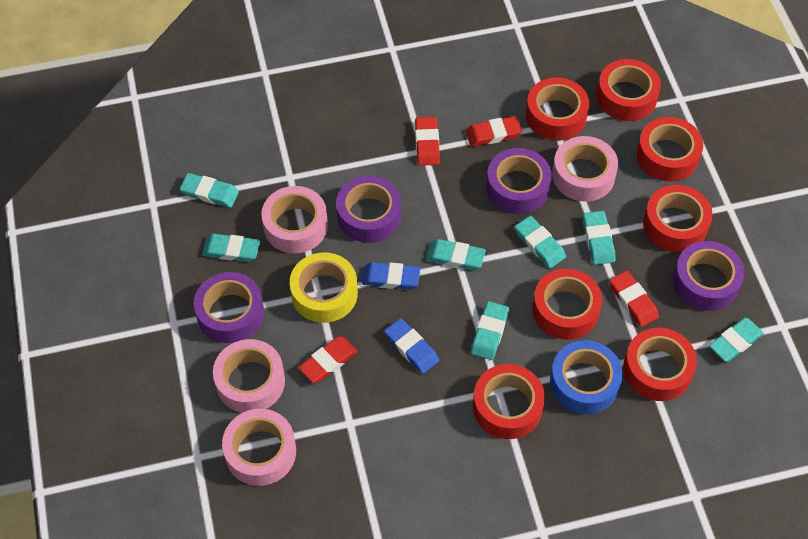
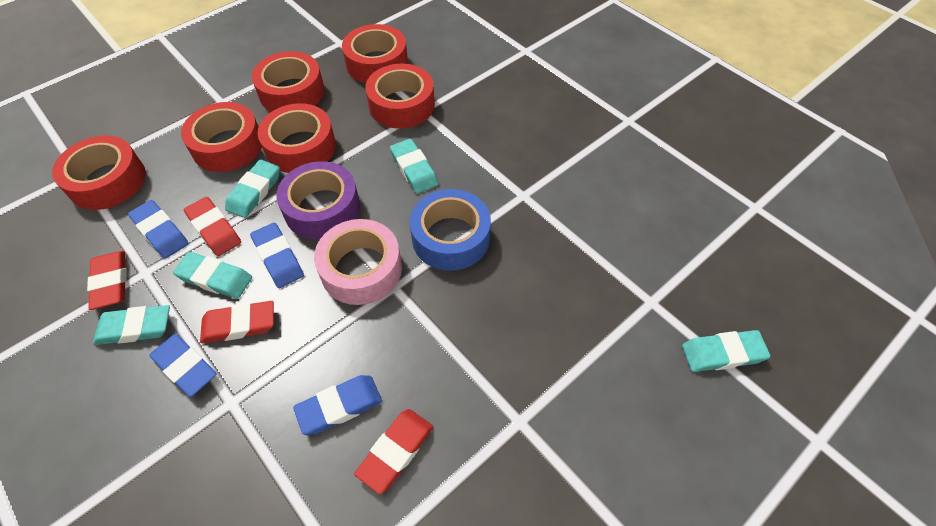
blue eraser: 2 -> 4
pink tape: 4 -> 1
purple tape: 4 -> 1
red tape: 7 -> 6
turquoise eraser: 7 -> 5
yellow tape: 1 -> 0

